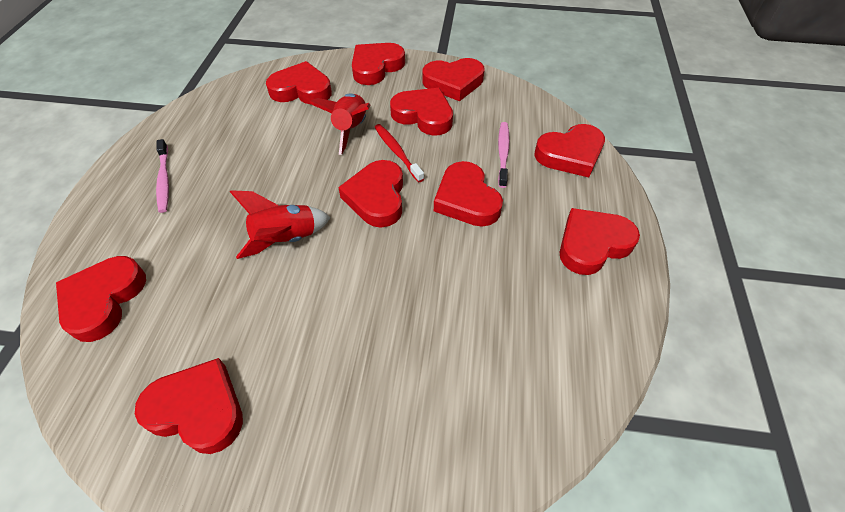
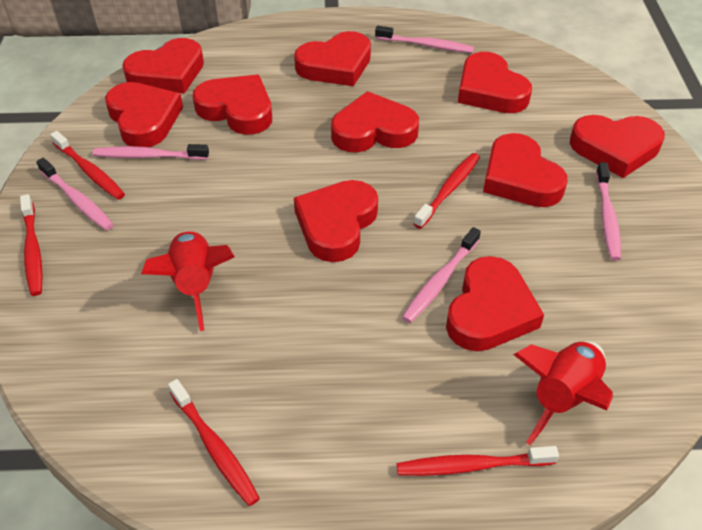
pink toothbrush: 2 -> 5
red toothbrush: 1 -> 5

